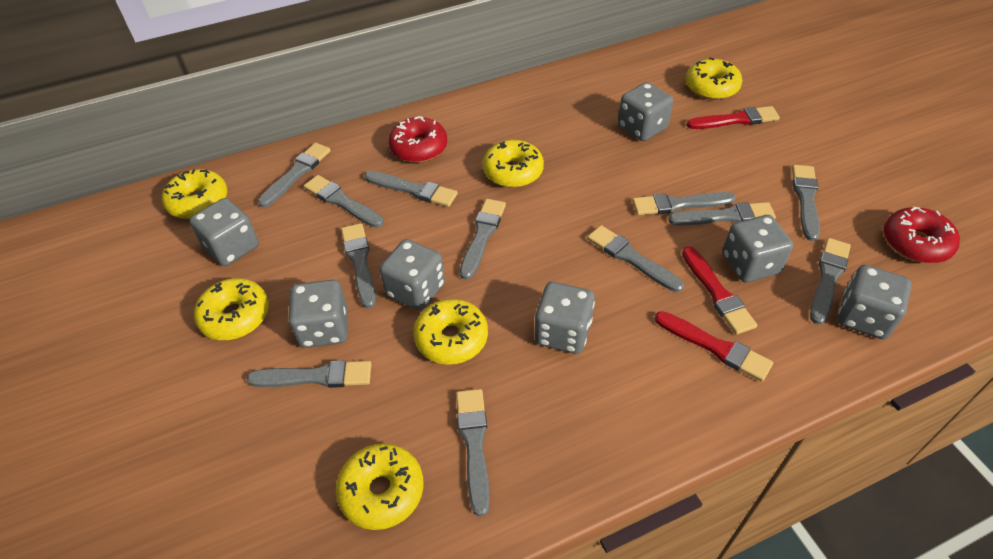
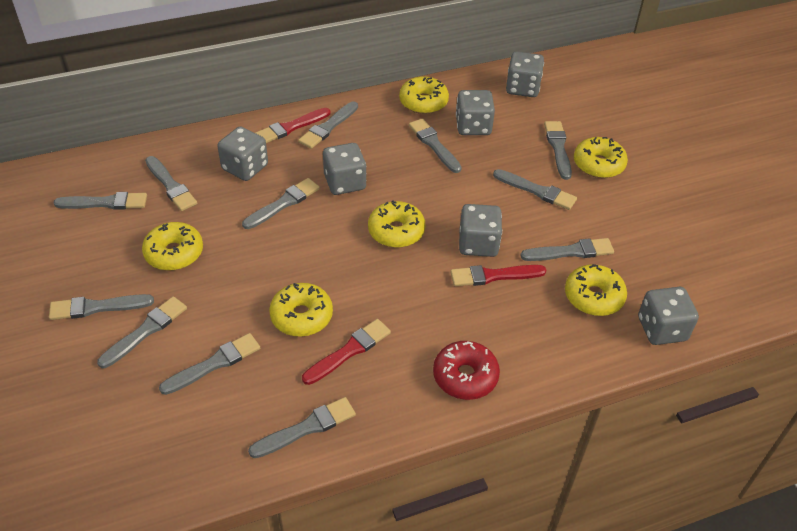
grey dice: 7 -> 6
red donut: 2 -> 1

